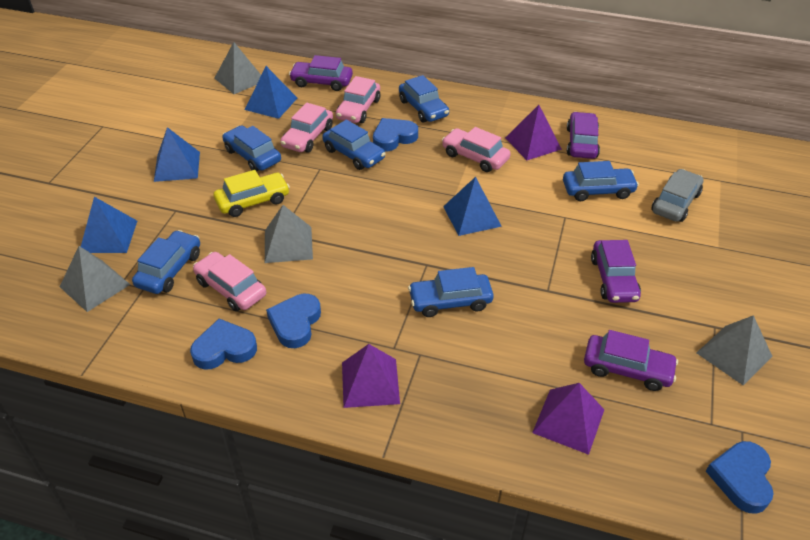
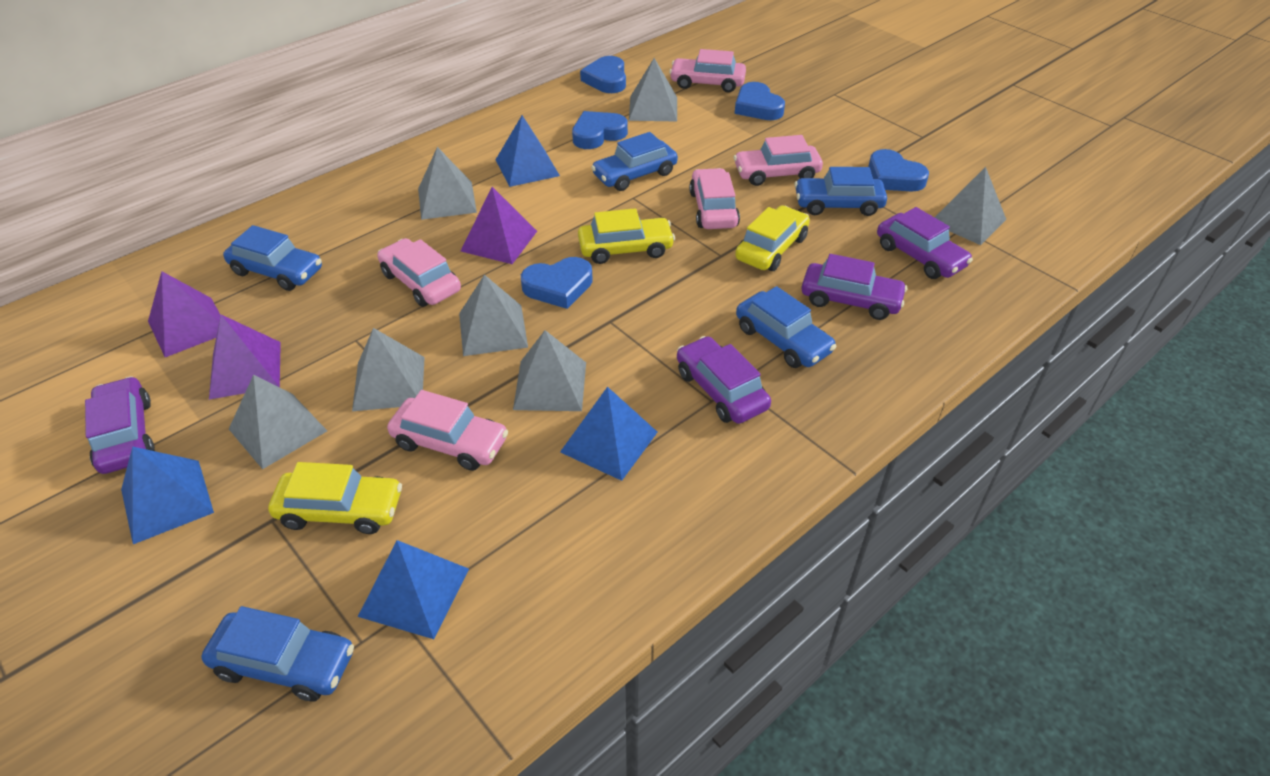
blue car: 6 -> 5
blue heart: 4 -> 5
grey car: 1 -> 0
grey pyramid: 4 -> 7
pink car: 4 -> 5
yellow car: 1 -> 3

